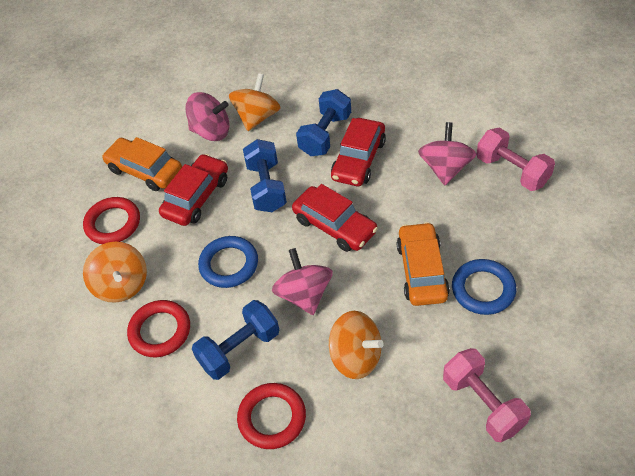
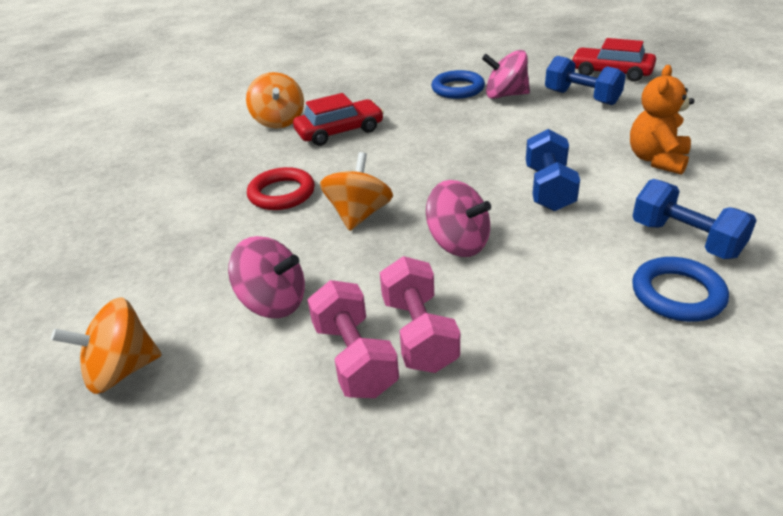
orange car: 2 -> 0
orange teddy bear: 0 -> 1
red car: 3 -> 2
red ring: 3 -> 1

